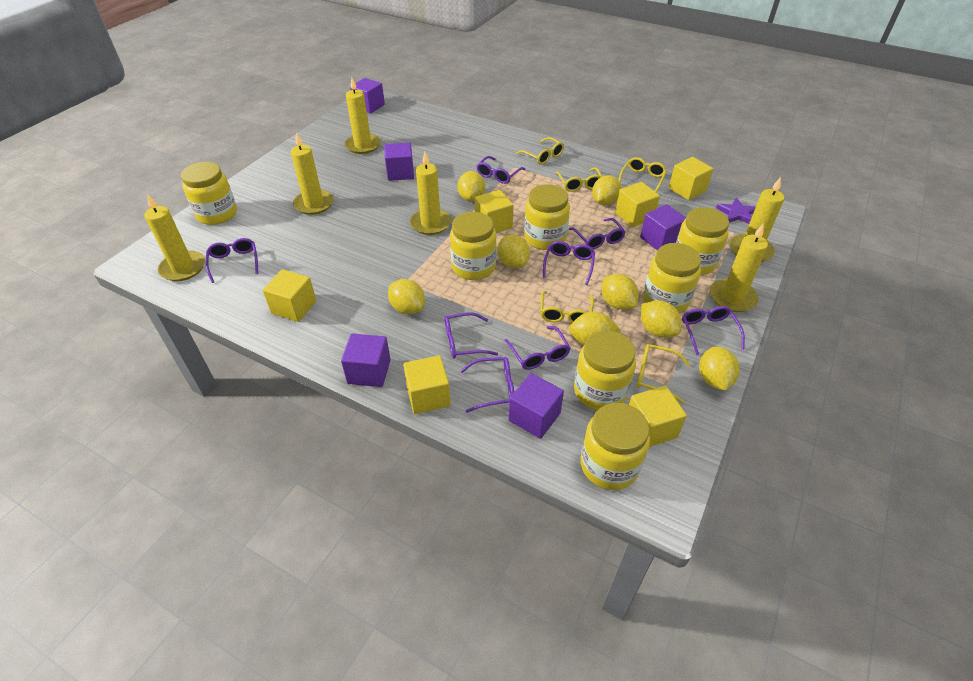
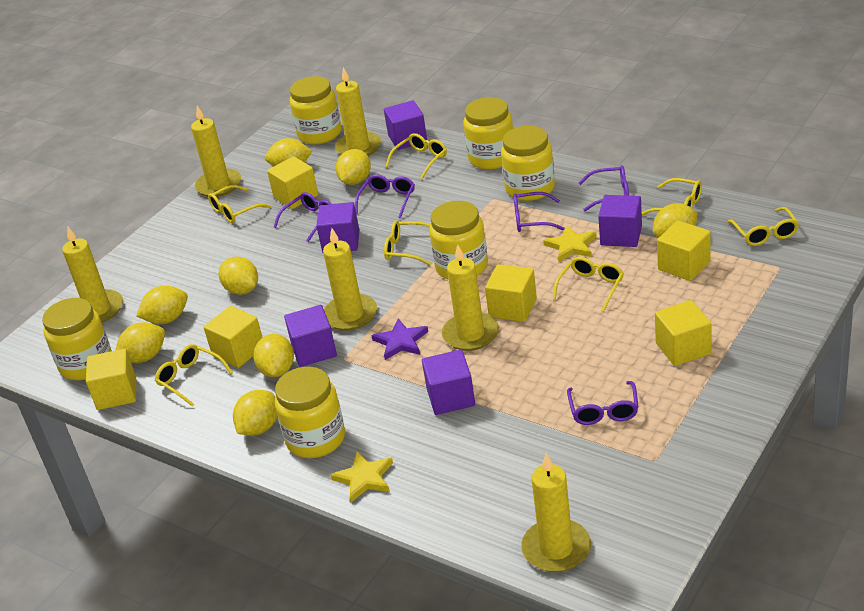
purple glasses: 8 -> 5
yellow glasses: 5 -> 7
yellow jar: 7 -> 6
yellow star: 0 -> 2

